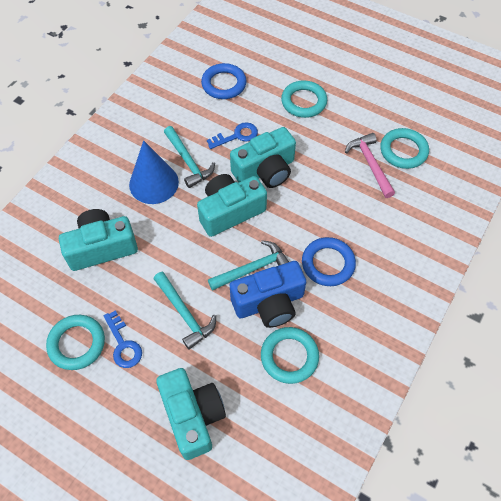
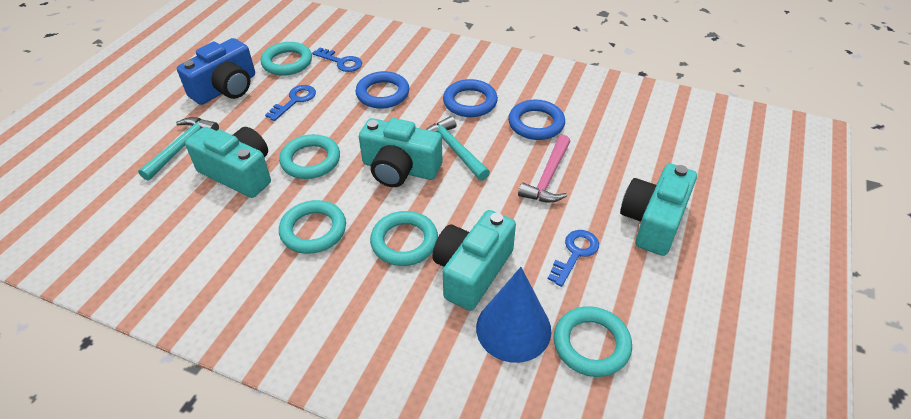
blue key: 2 -> 3
blue ring: 2 -> 3
turquoise hammer: 3 -> 2
turquoise ring: 4 -> 5

